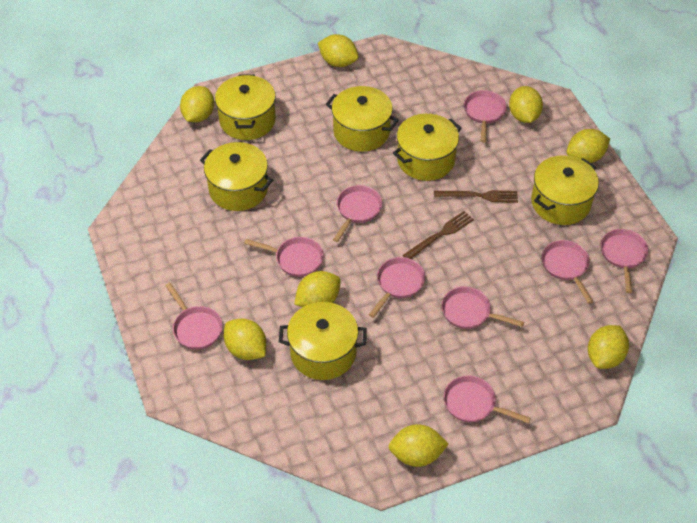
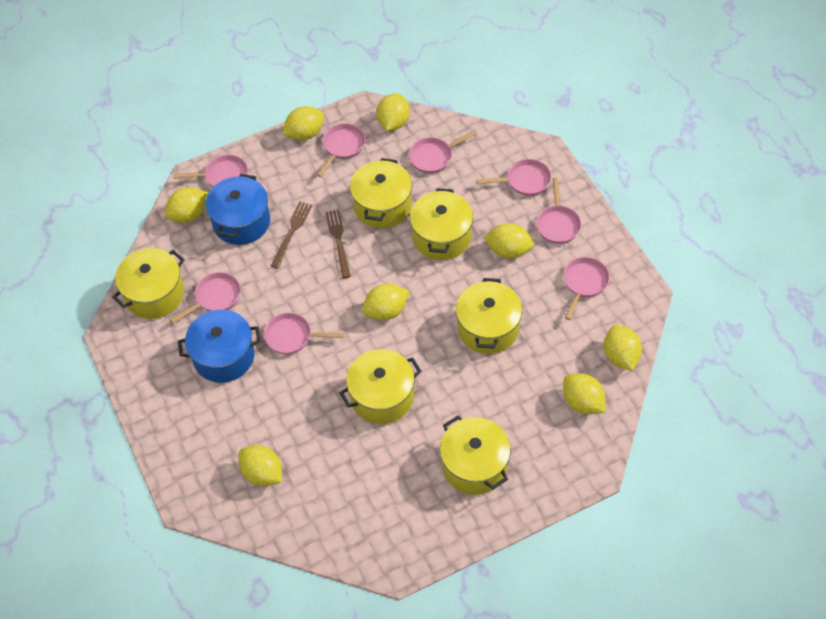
blue pot: 0 -> 2
pink pan: 9 -> 8

